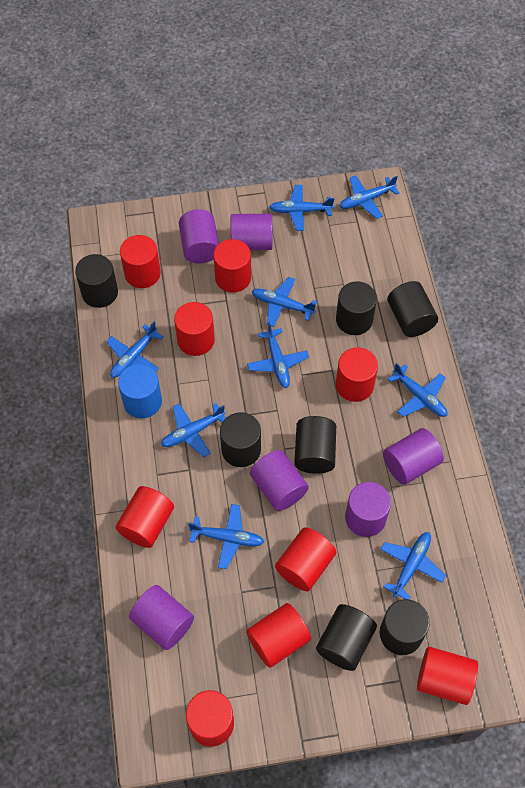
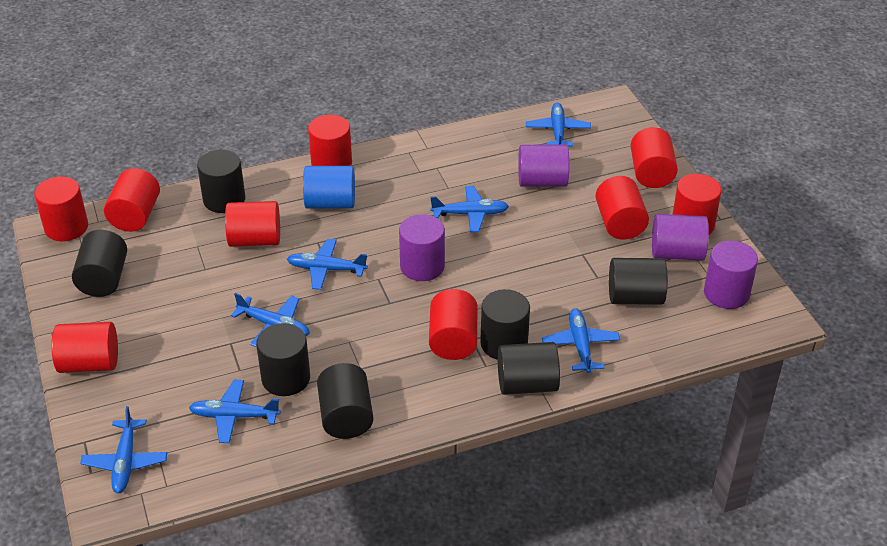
blue plane: 9 -> 7
purple cylinder: 6 -> 4

